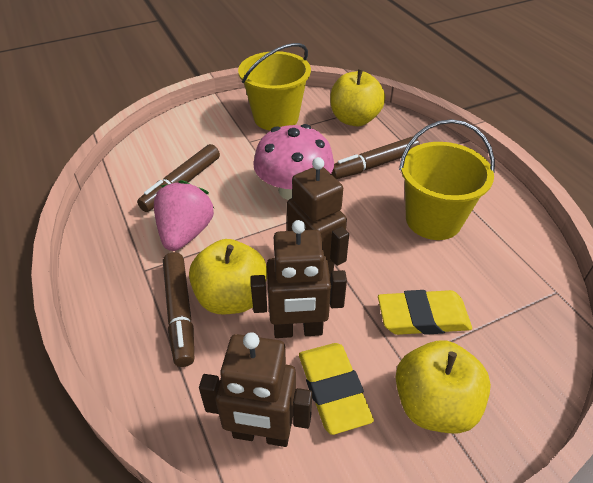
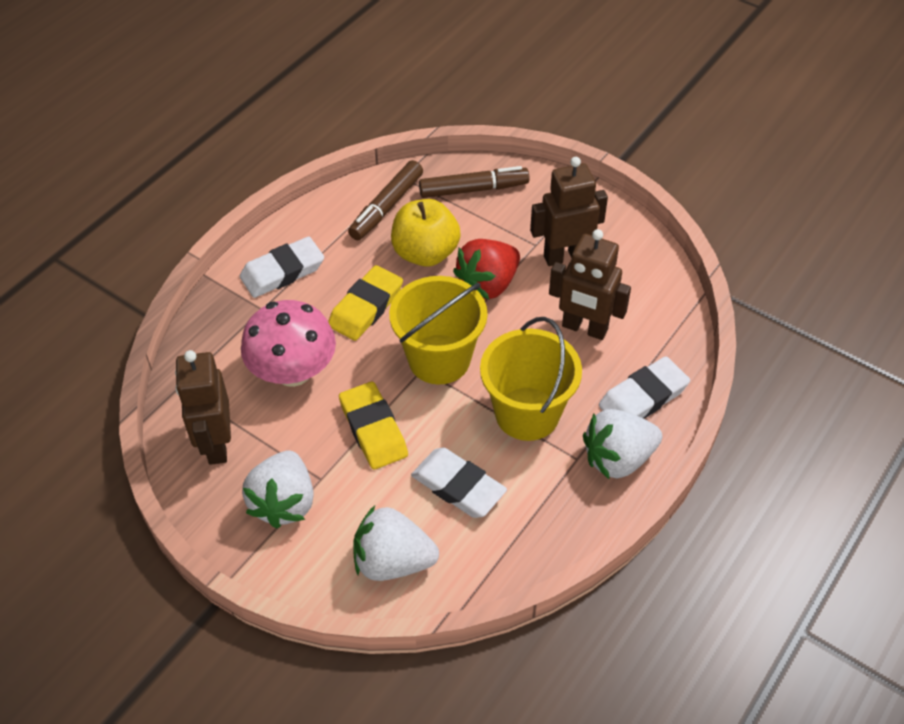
brown marker: 3 -> 2
pink strawberry: 1 -> 0
red strawberry: 0 -> 1
white eraser: 0 -> 3
white strawberry: 0 -> 3
yellow apple: 3 -> 1

